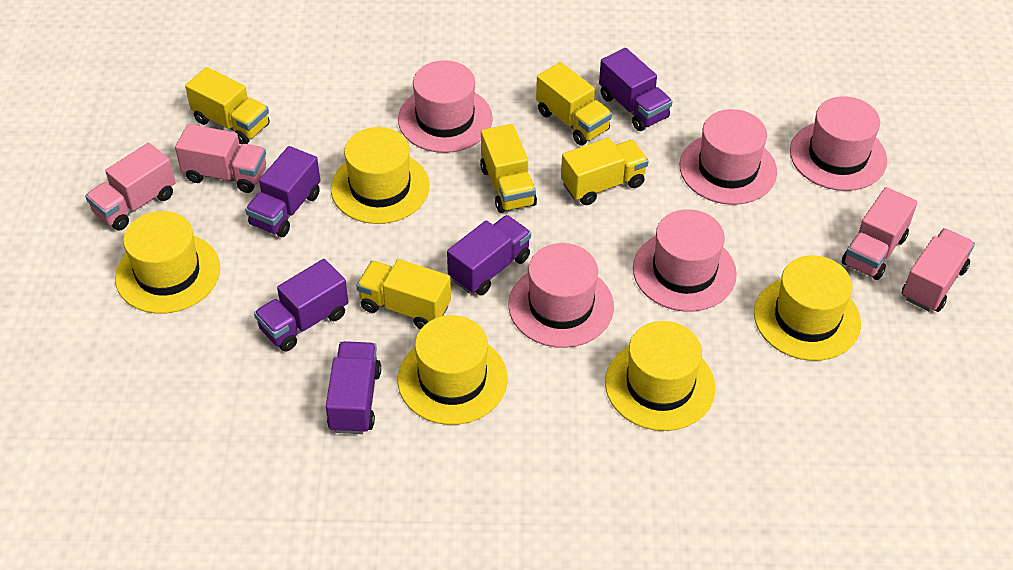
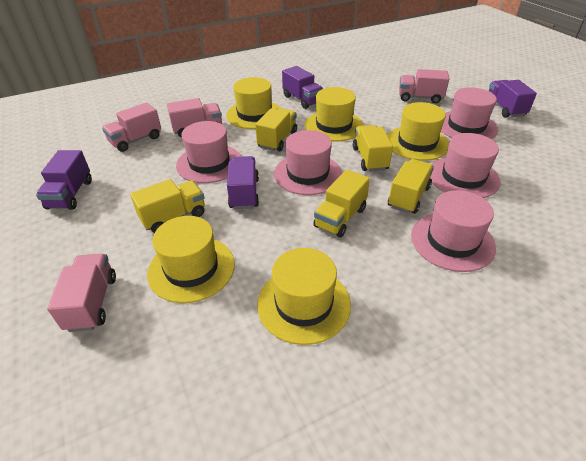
purple truck: 5 -> 4

